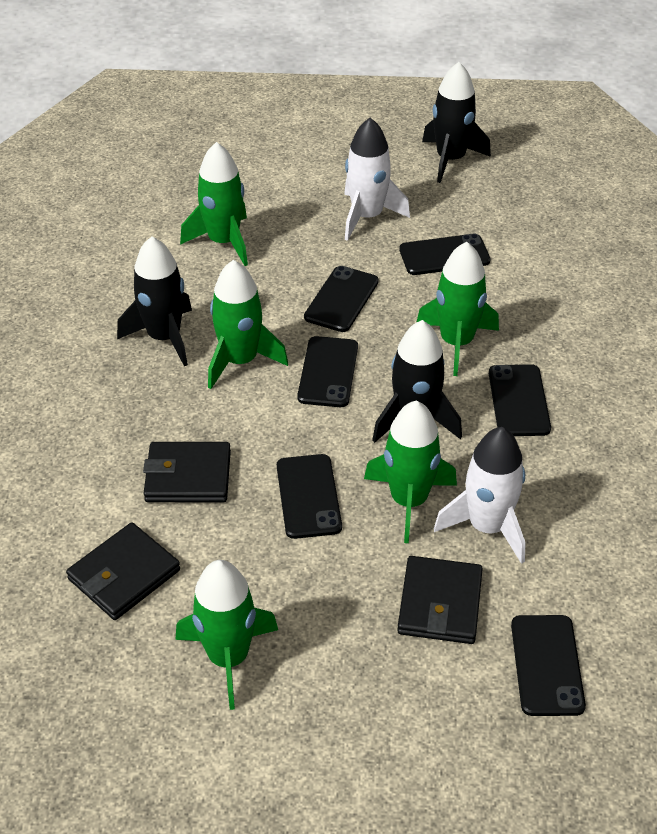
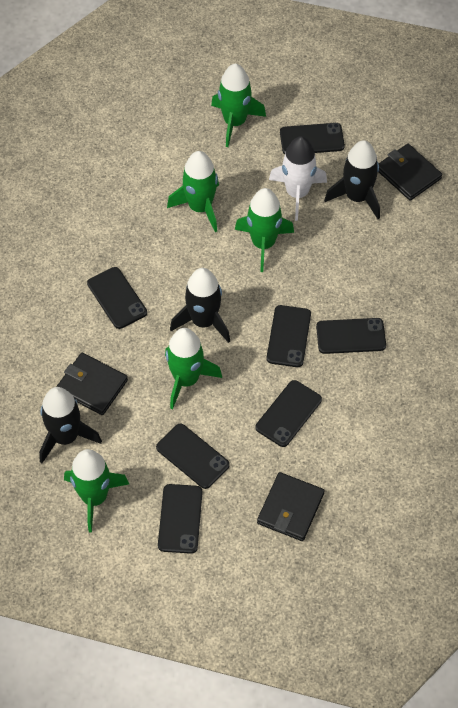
black phone: 6 -> 7
white rocket: 2 -> 1

